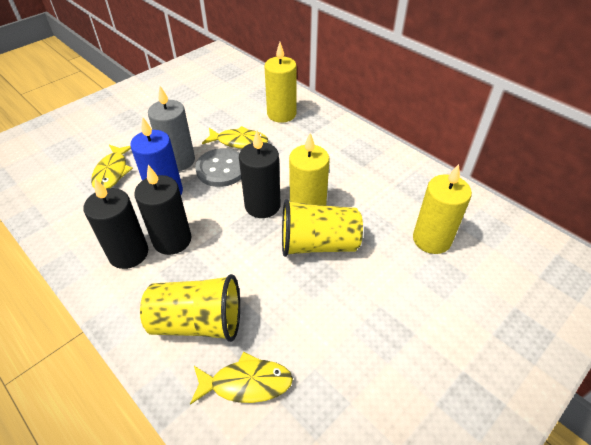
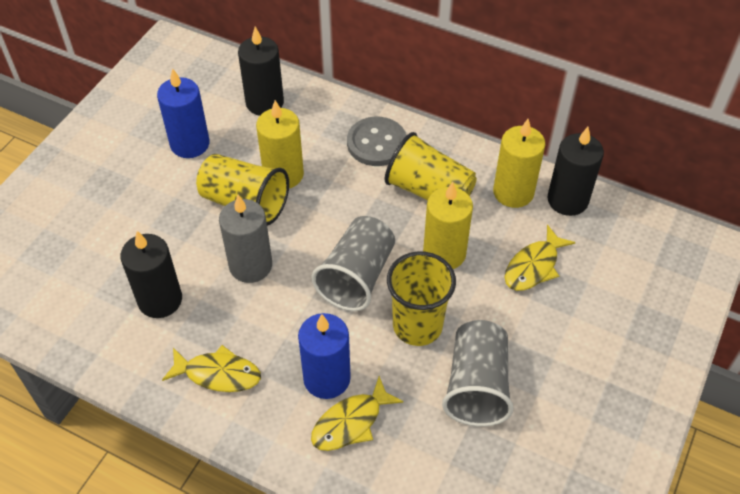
blue candle: 1 -> 2
grey cup: 0 -> 2
yellow cup: 2 -> 3

